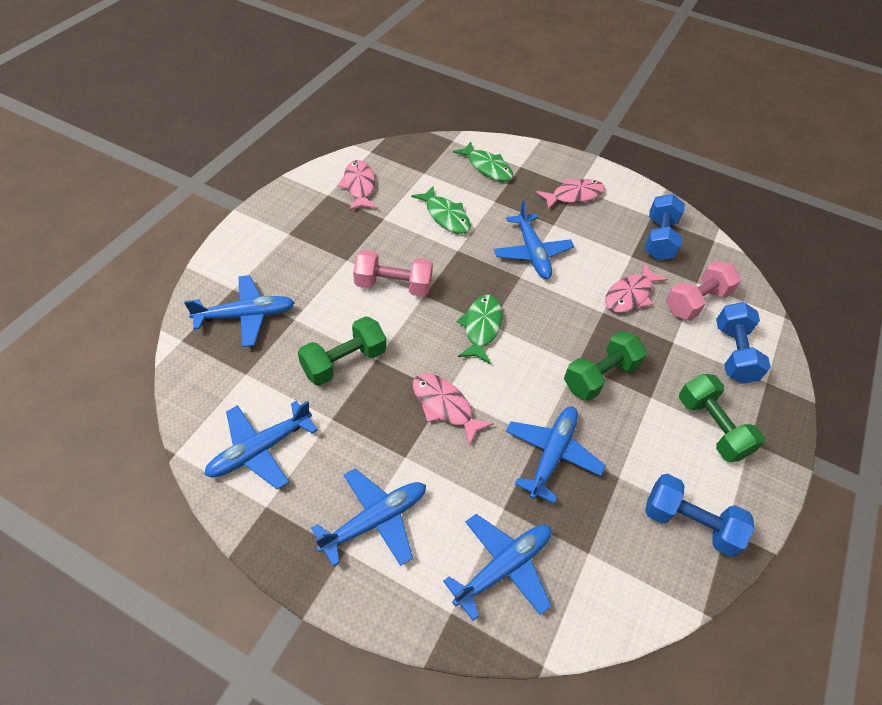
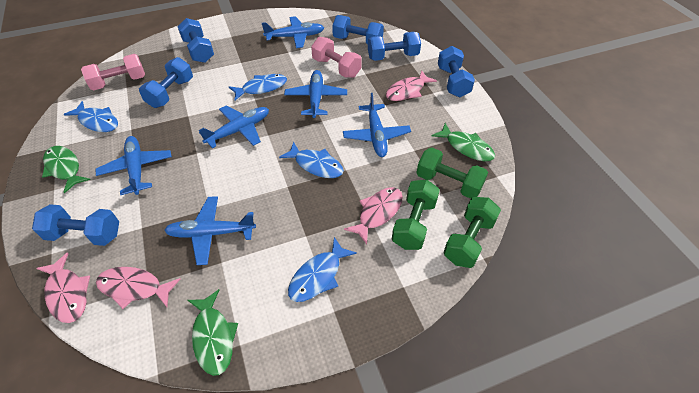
blue dumbbell: 3 -> 6
blue fish: 0 -> 4

